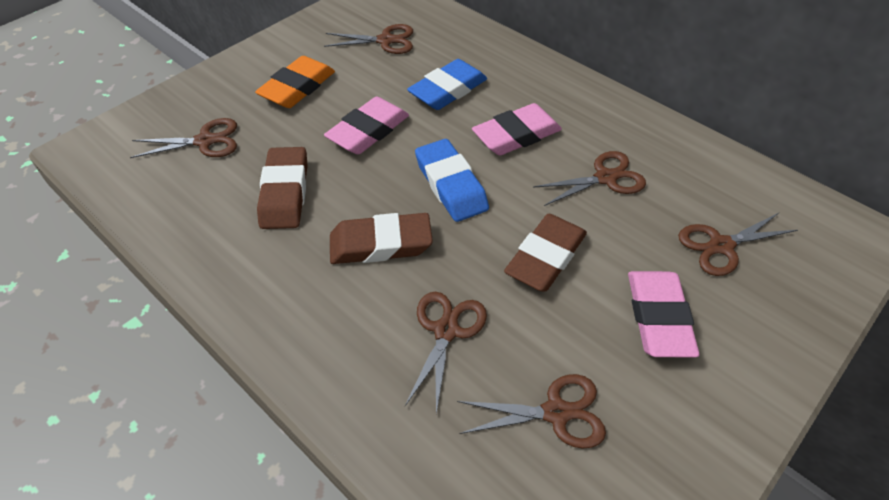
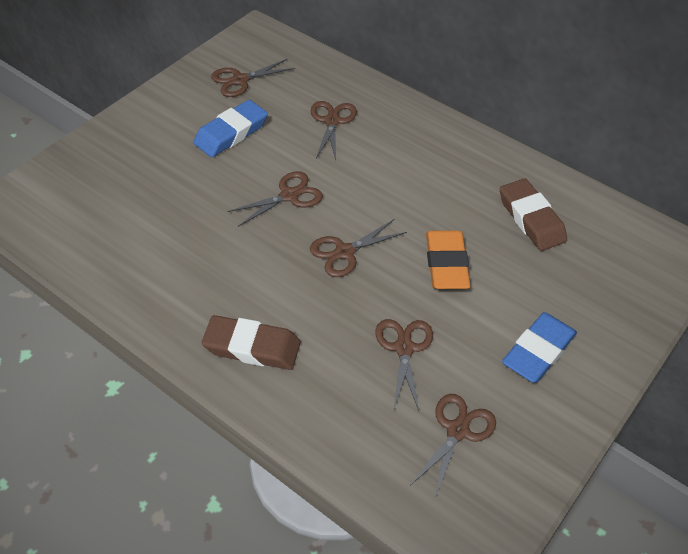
brown eraser: 3 -> 2
pink eraser: 3 -> 0

